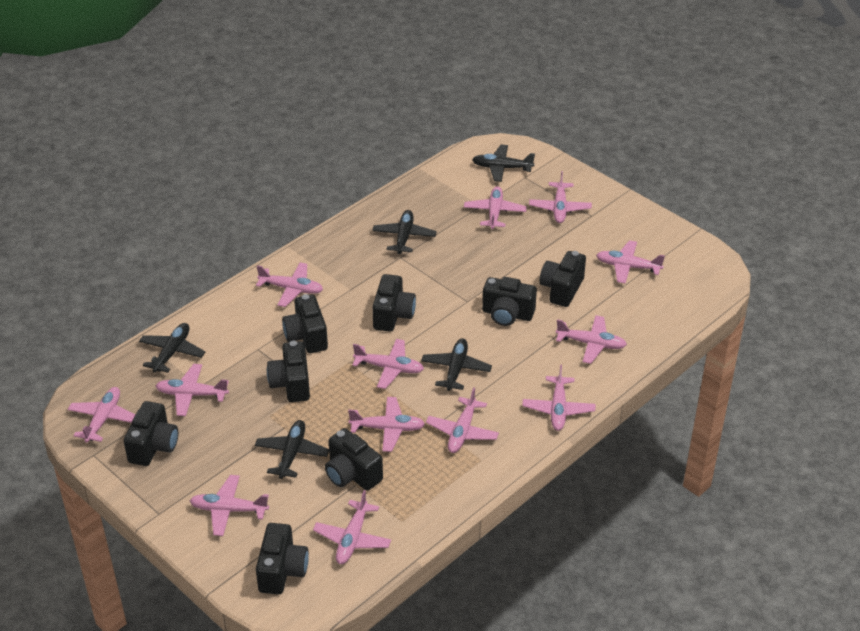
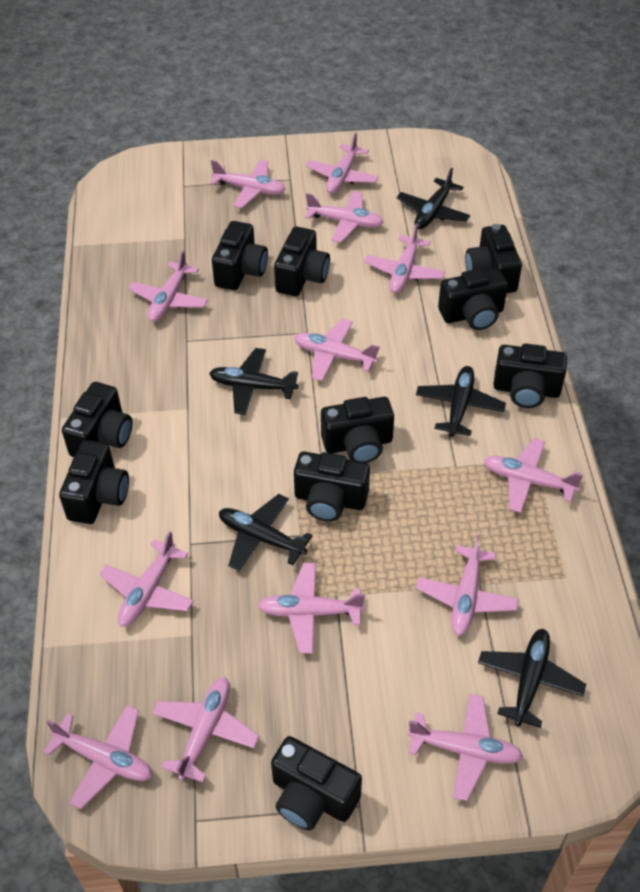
black camera: 8 -> 10

